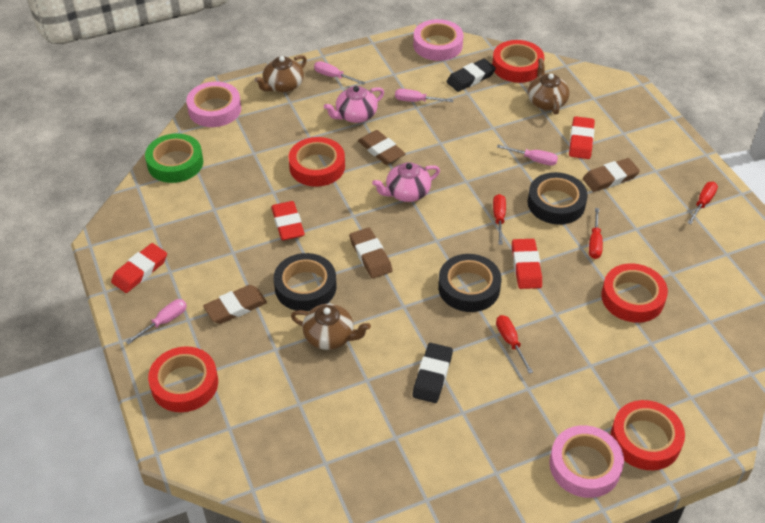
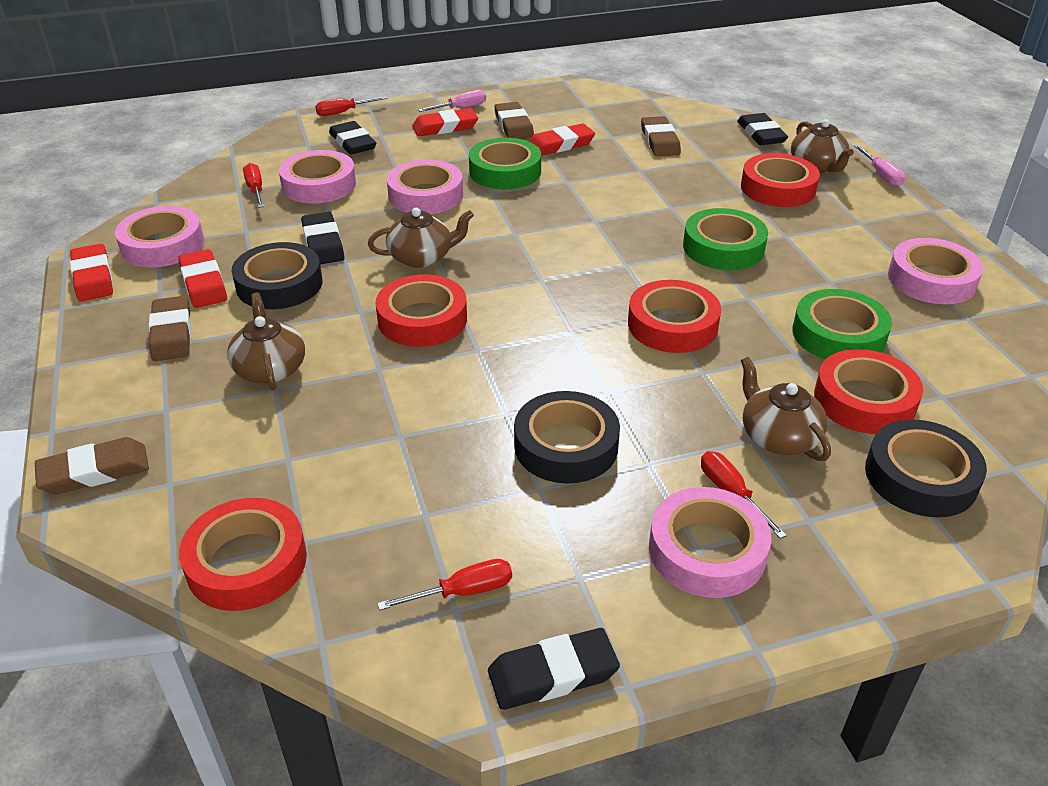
black eraser: 2 -> 4
brown teapot: 3 -> 4
green tape: 1 -> 3
pink screwdriver: 4 -> 2
pink tape: 3 -> 5
pink teapot: 2 -> 0

